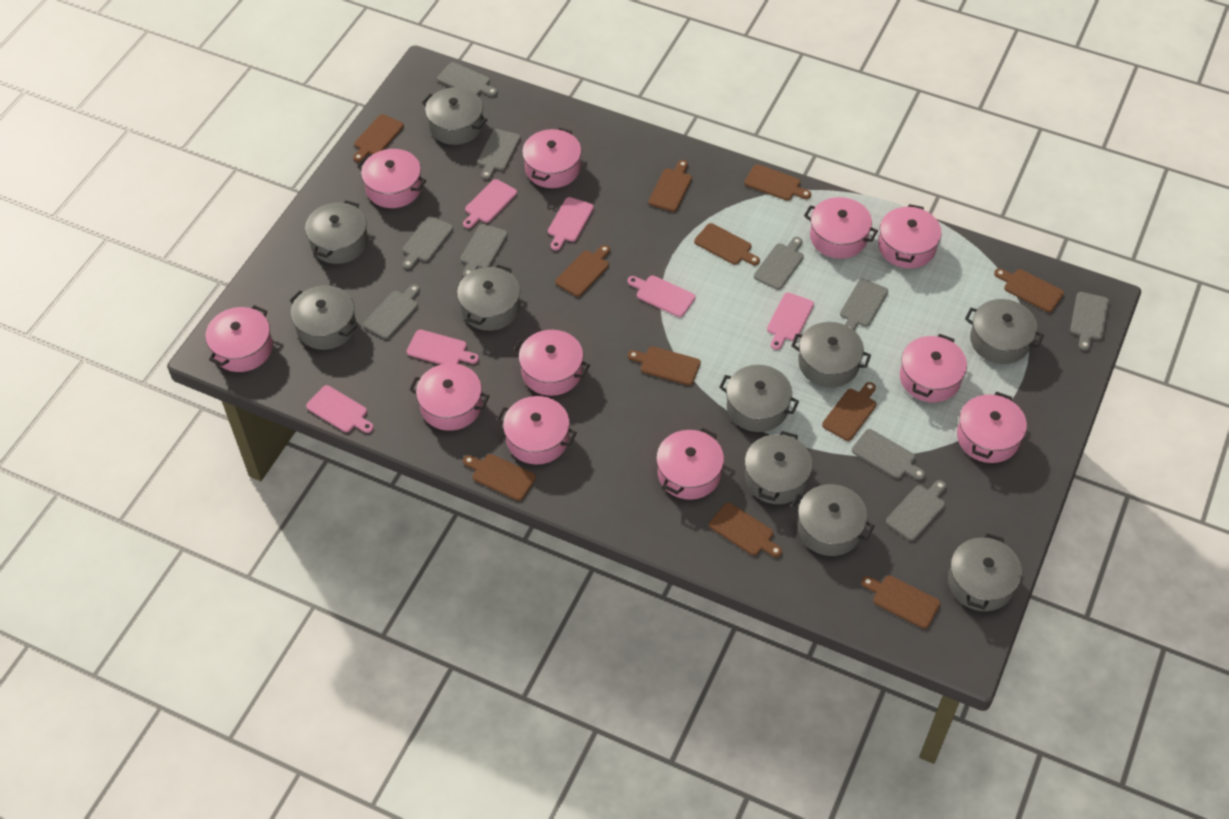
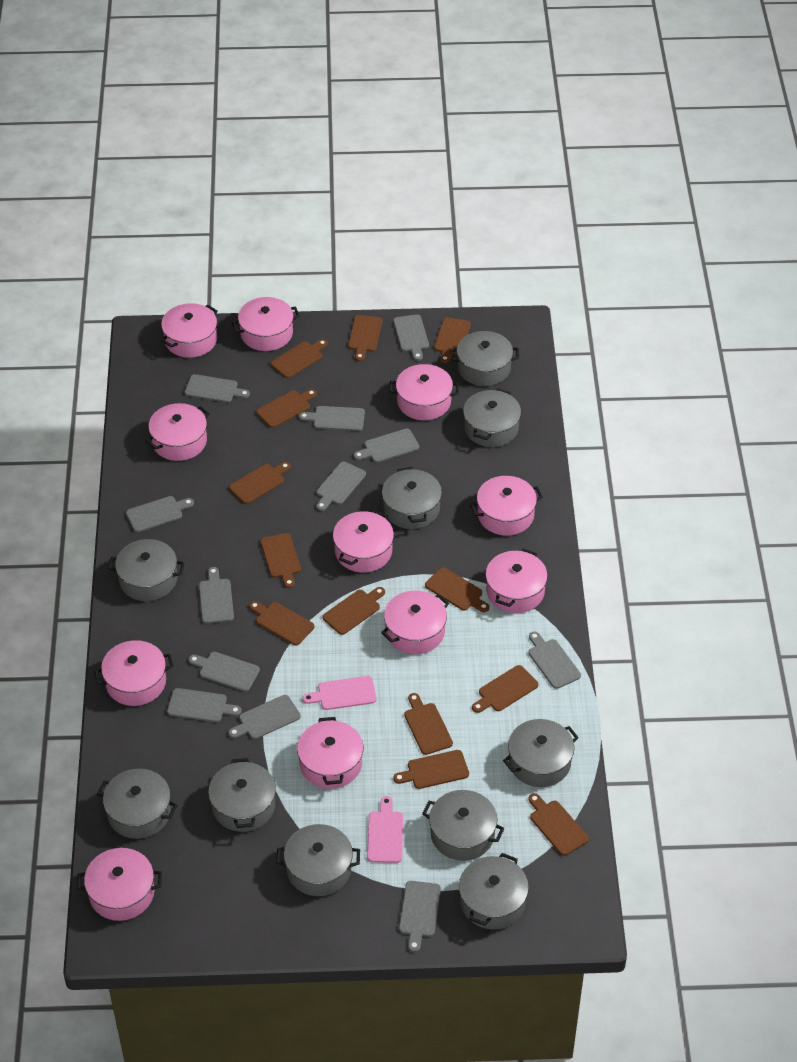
brown cutting board: 11 -> 13
grey cutting board: 10 -> 12
pink cutting board: 6 -> 2

